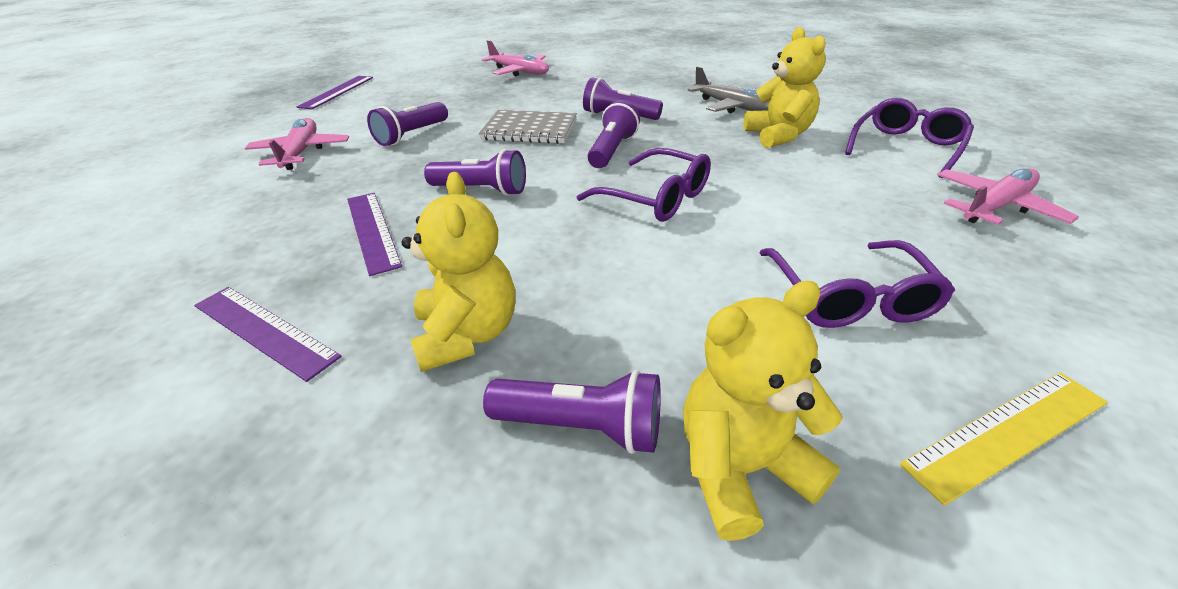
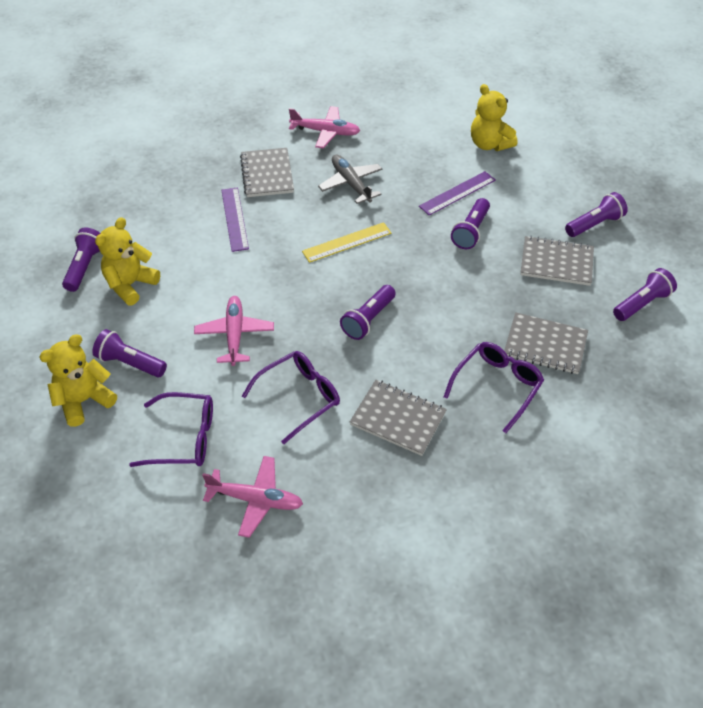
grey notebook: 1 -> 4
purple flashlight: 5 -> 6
purple ruler: 3 -> 2

